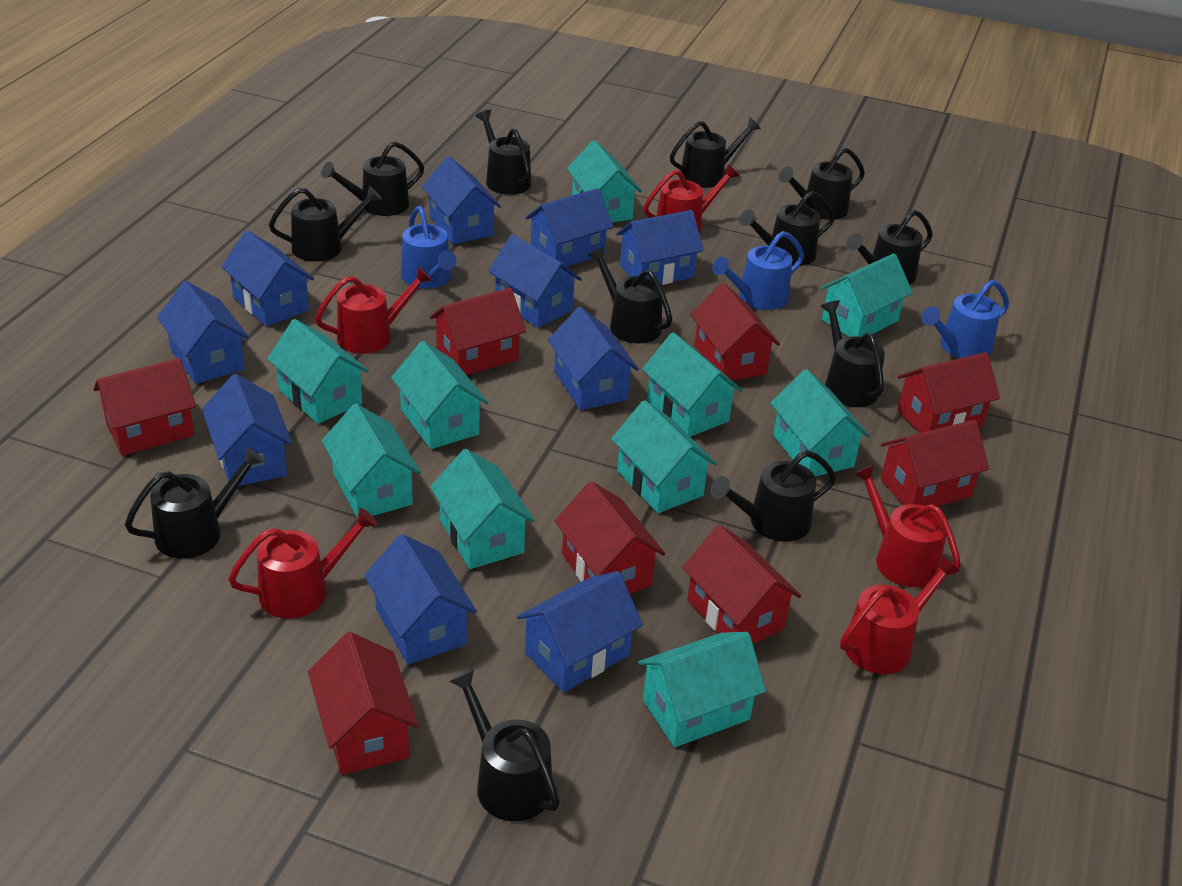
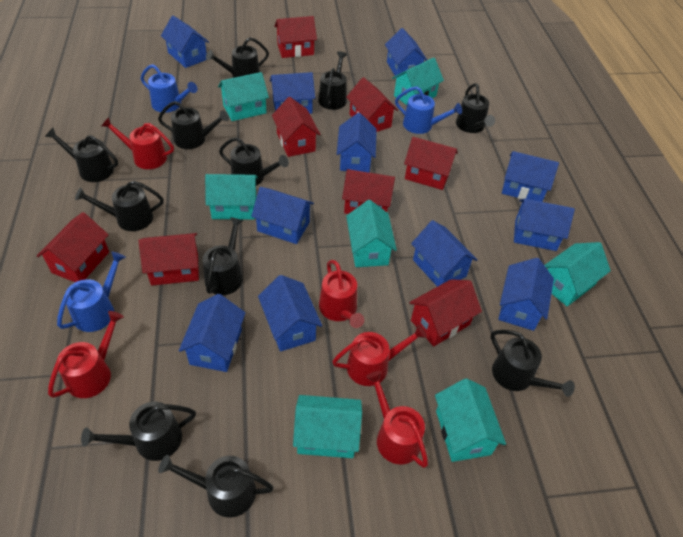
black watering can: 12 -> 11
blue house: 10 -> 11
turquoise house: 10 -> 7

